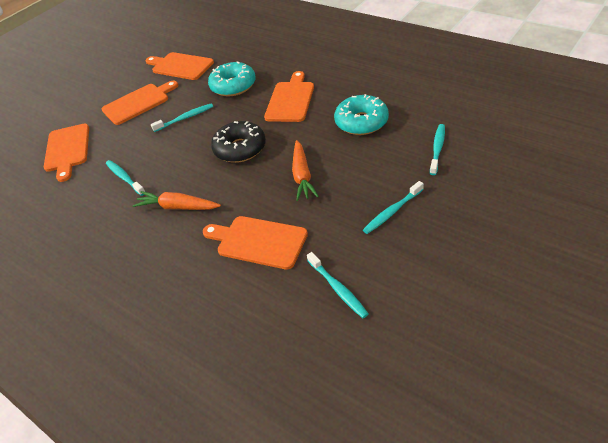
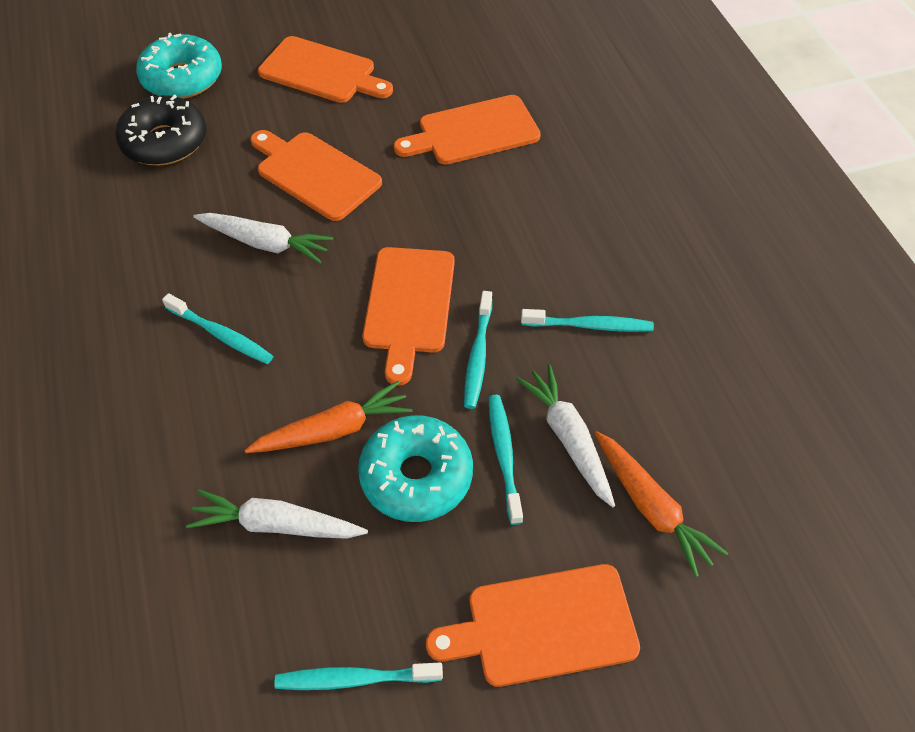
white carrot: 0 -> 3

